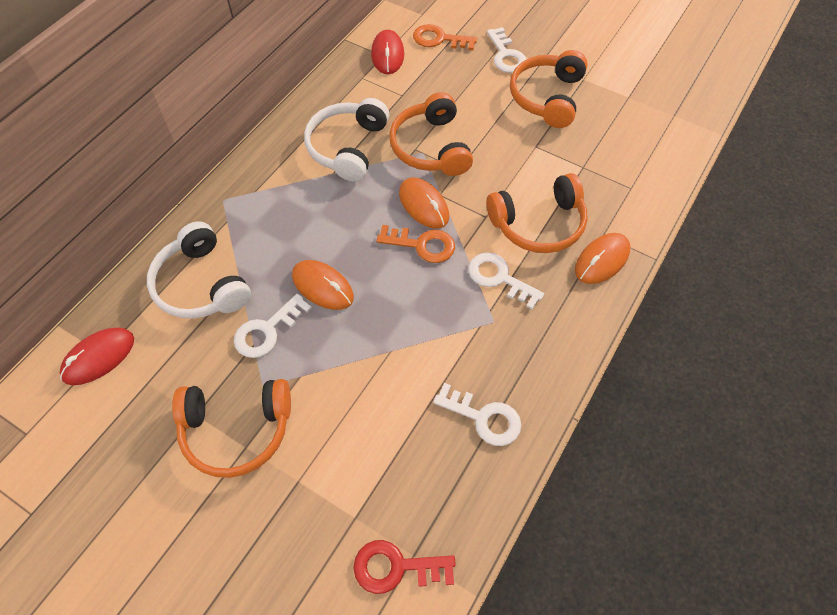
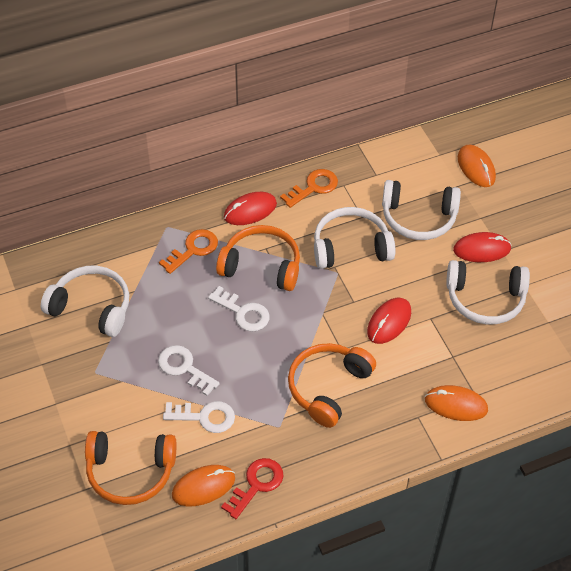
orange headphones: 4 -> 3
red mouse: 2 -> 3
white headphones: 2 -> 4
white key: 4 -> 3

